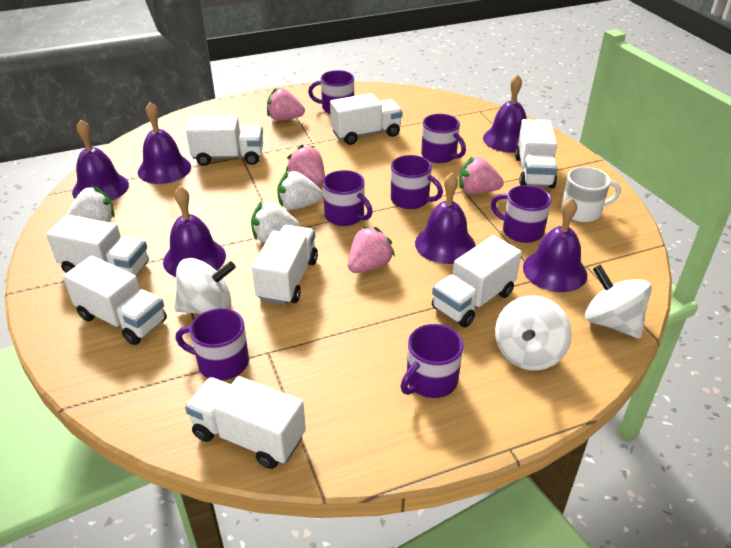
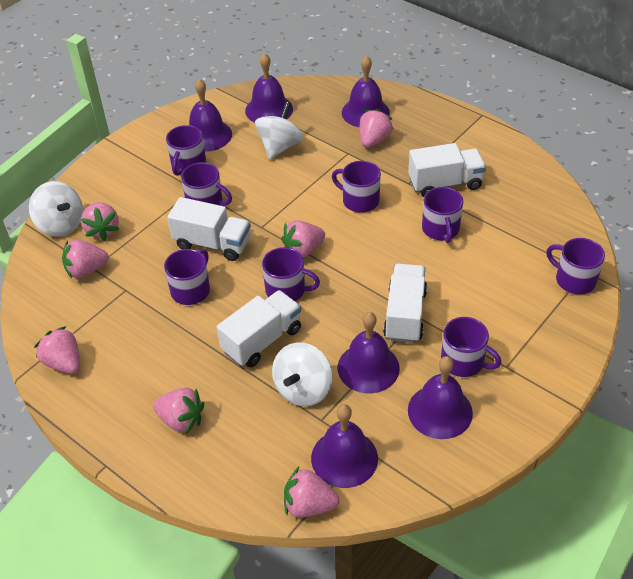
pink strawberry: 4 -> 7
purple mug: 7 -> 8
white mug: 1 -> 0
white strawberry: 3 -> 0
white truck: 8 -> 4

